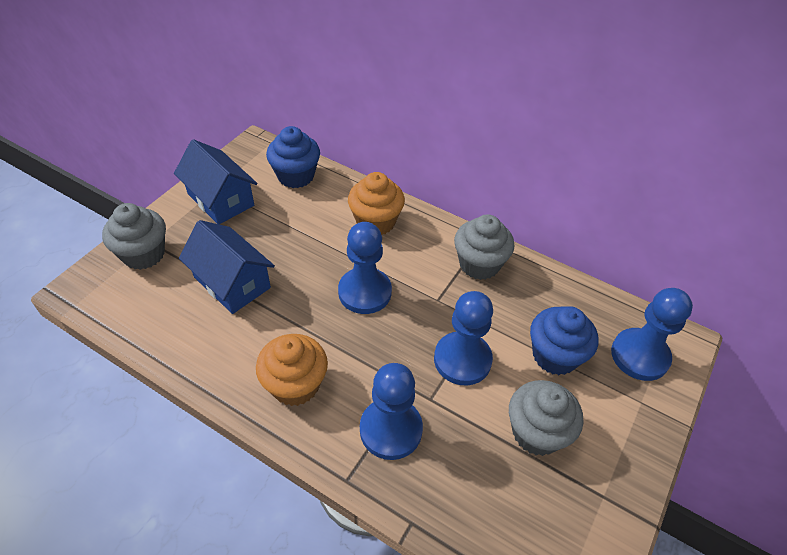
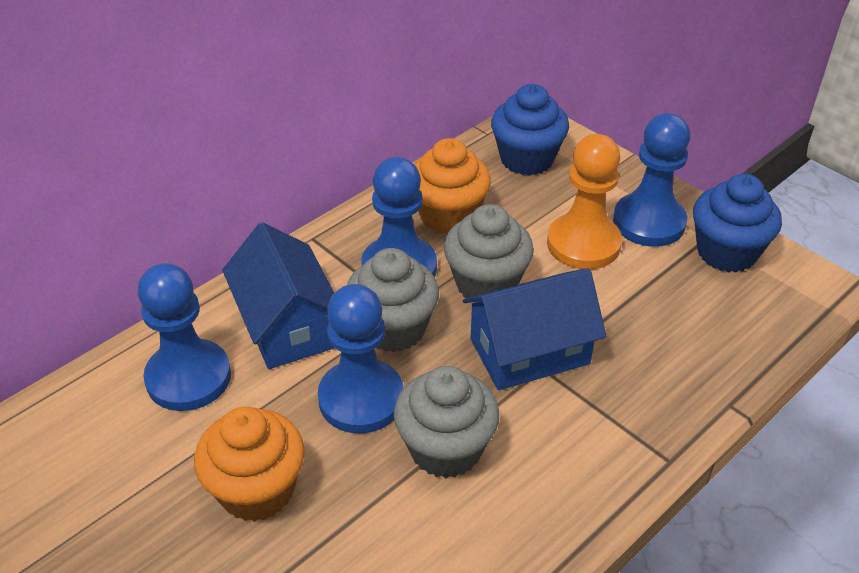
orange pawn: 0 -> 1

